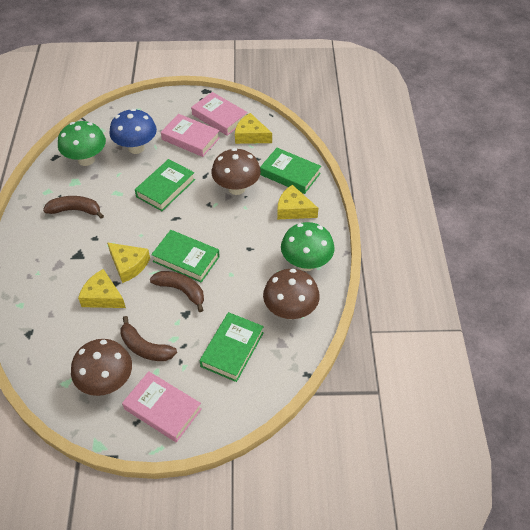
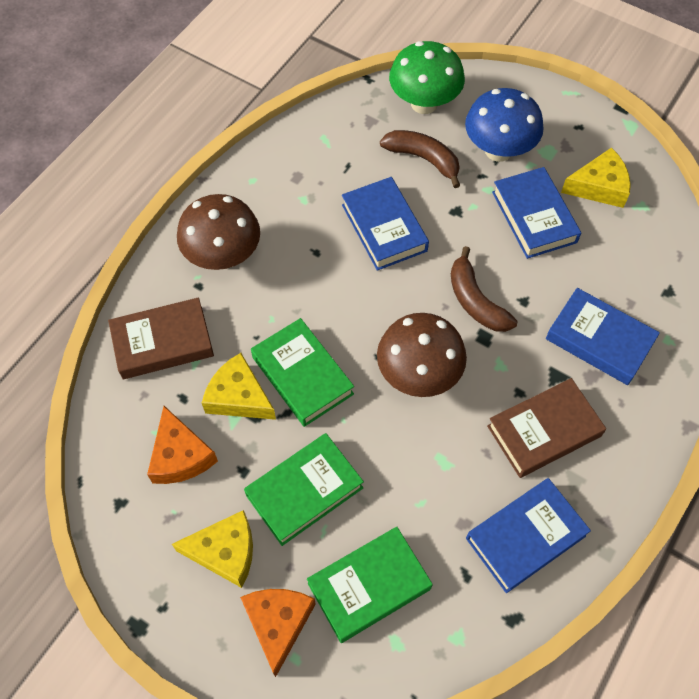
blue book: 0 -> 4
brown banana: 3 -> 2
brown book: 0 -> 2
brown mushroom: 3 -> 2
green book: 4 -> 3
green mushroom: 2 -> 1
orange cheese: 0 -> 2
pink book: 3 -> 0
yellow cheese: 4 -> 3

